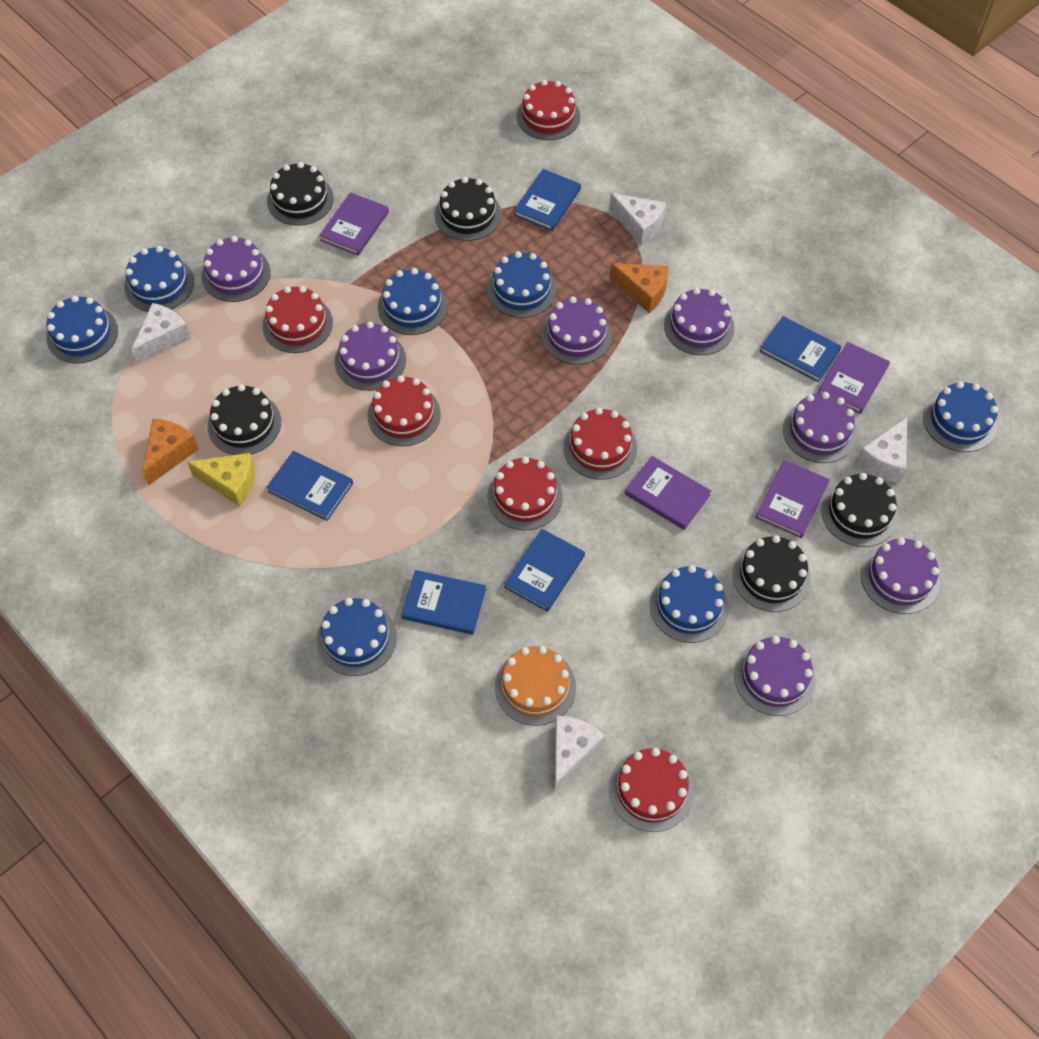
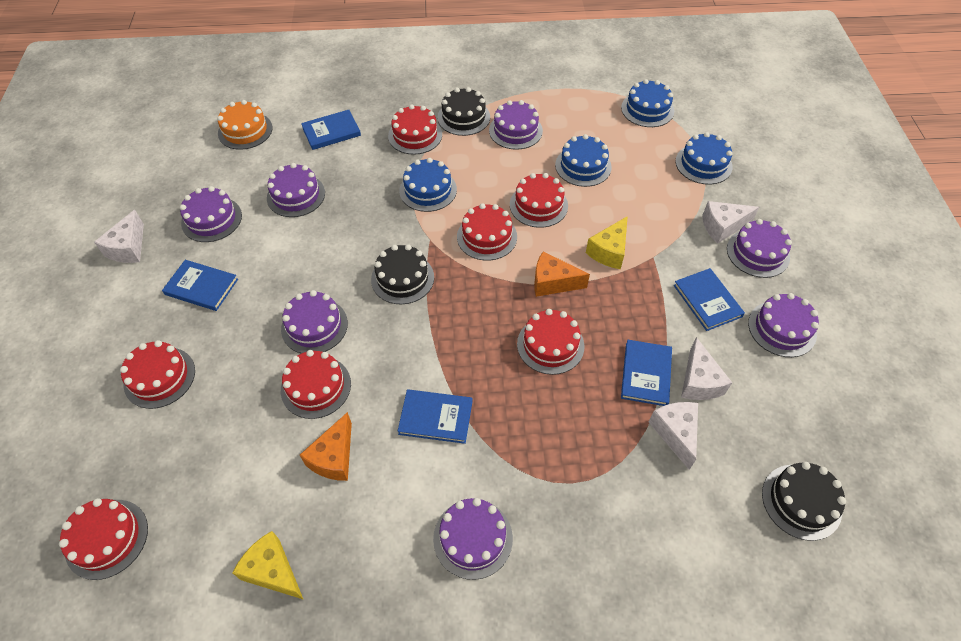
black cake: 5 -> 3
blue cake: 7 -> 4
purple book: 4 -> 0
red cake: 6 -> 7
yellow cheese: 1 -> 2

